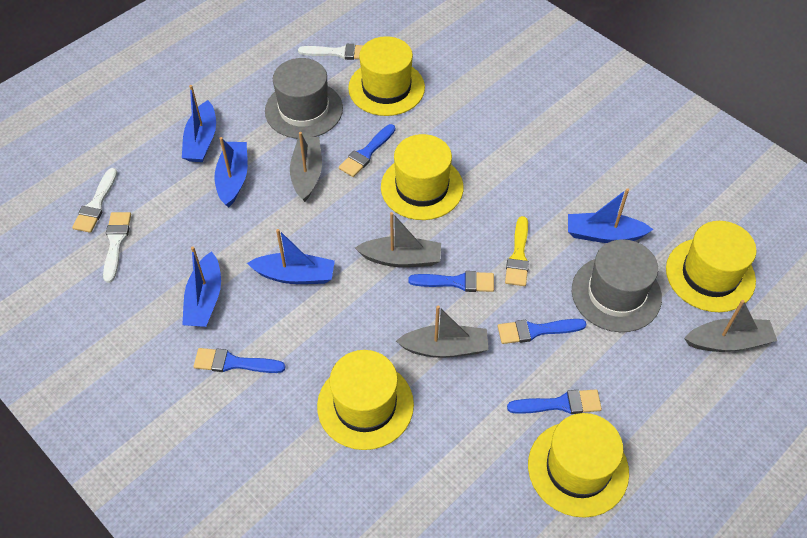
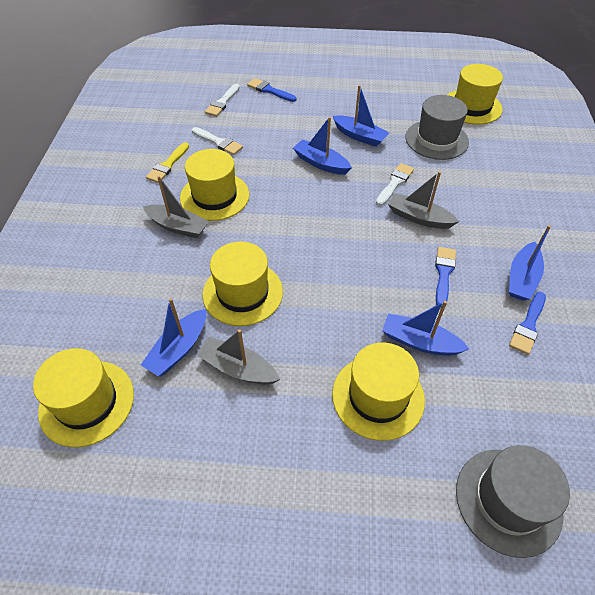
blue brush: 5 -> 3
grey boat: 4 -> 3

